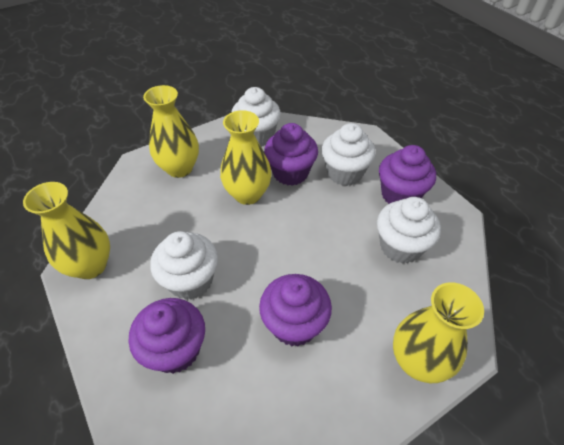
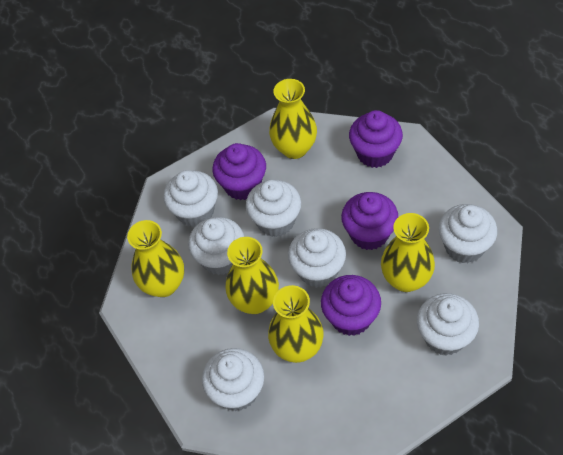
white cupcake: 4 -> 7
yellow vase: 4 -> 5

